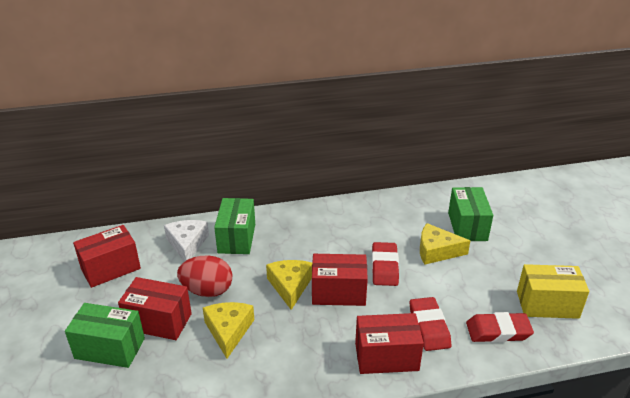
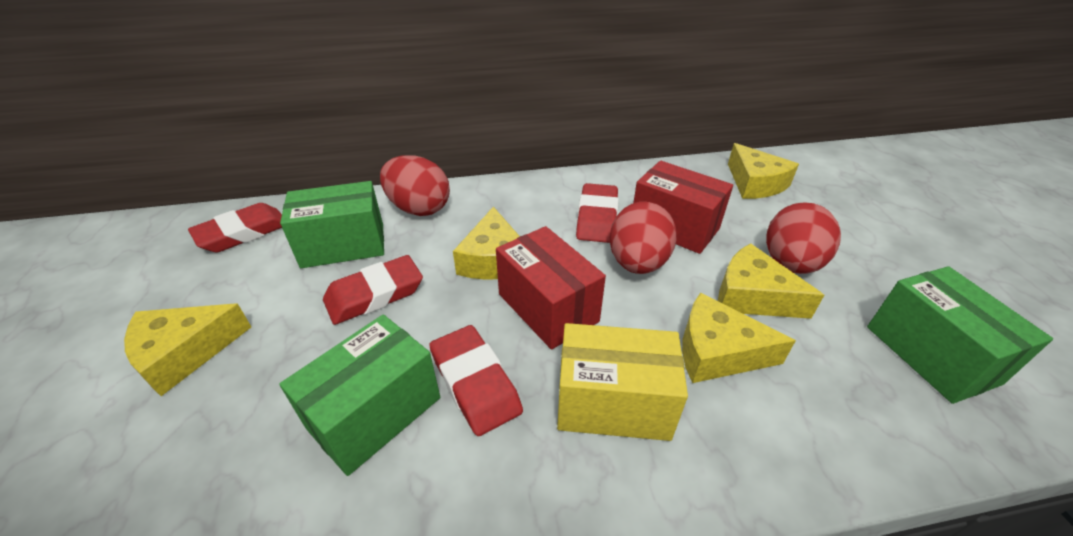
red box: 4 -> 2
red egg: 1 -> 3
red eraser: 3 -> 4
white cheese: 1 -> 0
yellow cheese: 3 -> 5

